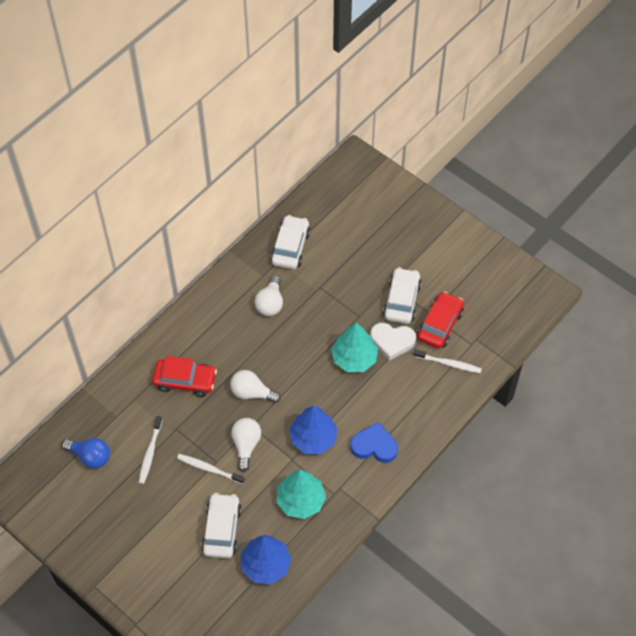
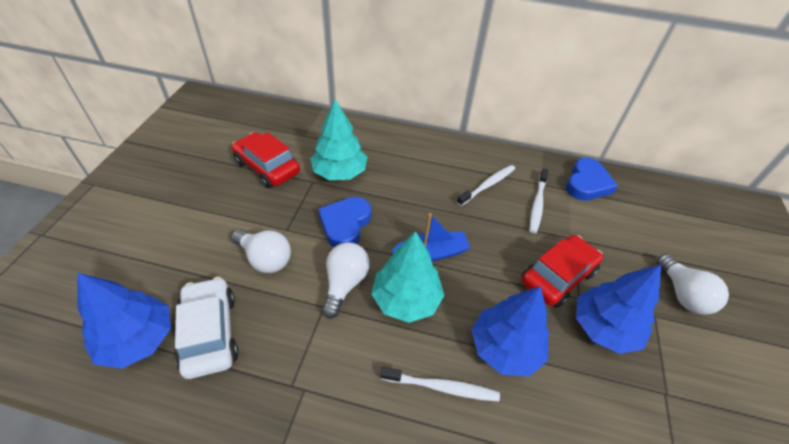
blue boat: 0 -> 1
blue heart: 1 -> 2
blue light bulb: 1 -> 0
blue tree: 2 -> 3
white car: 3 -> 1
white heart: 1 -> 0

